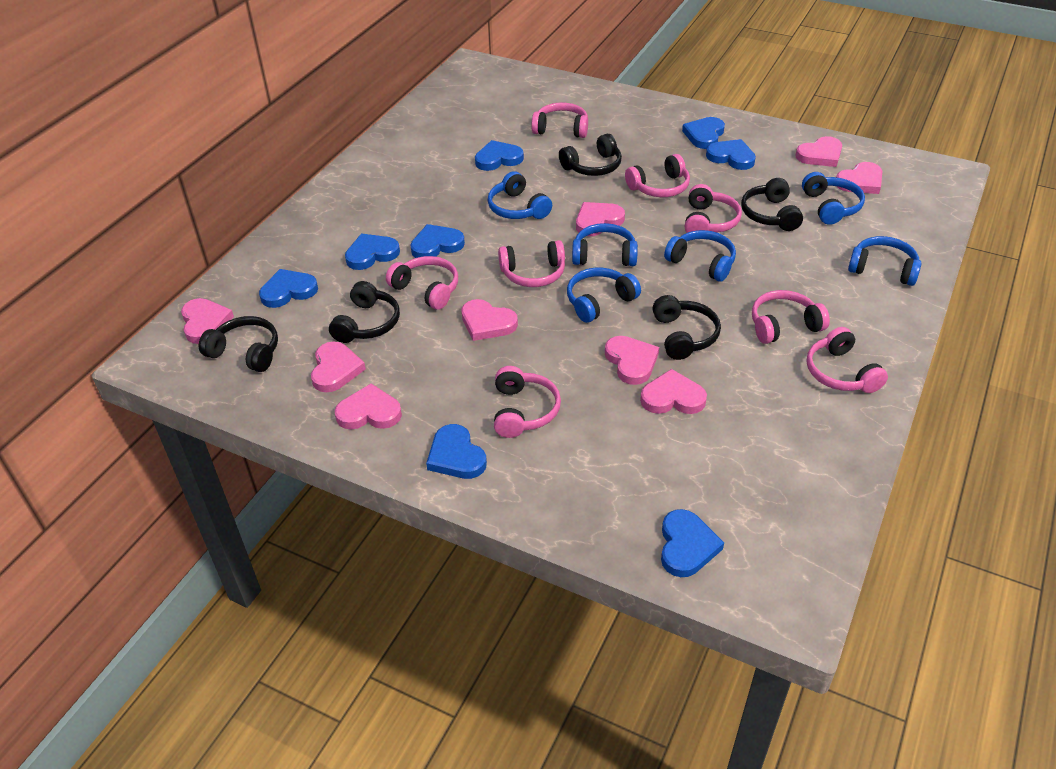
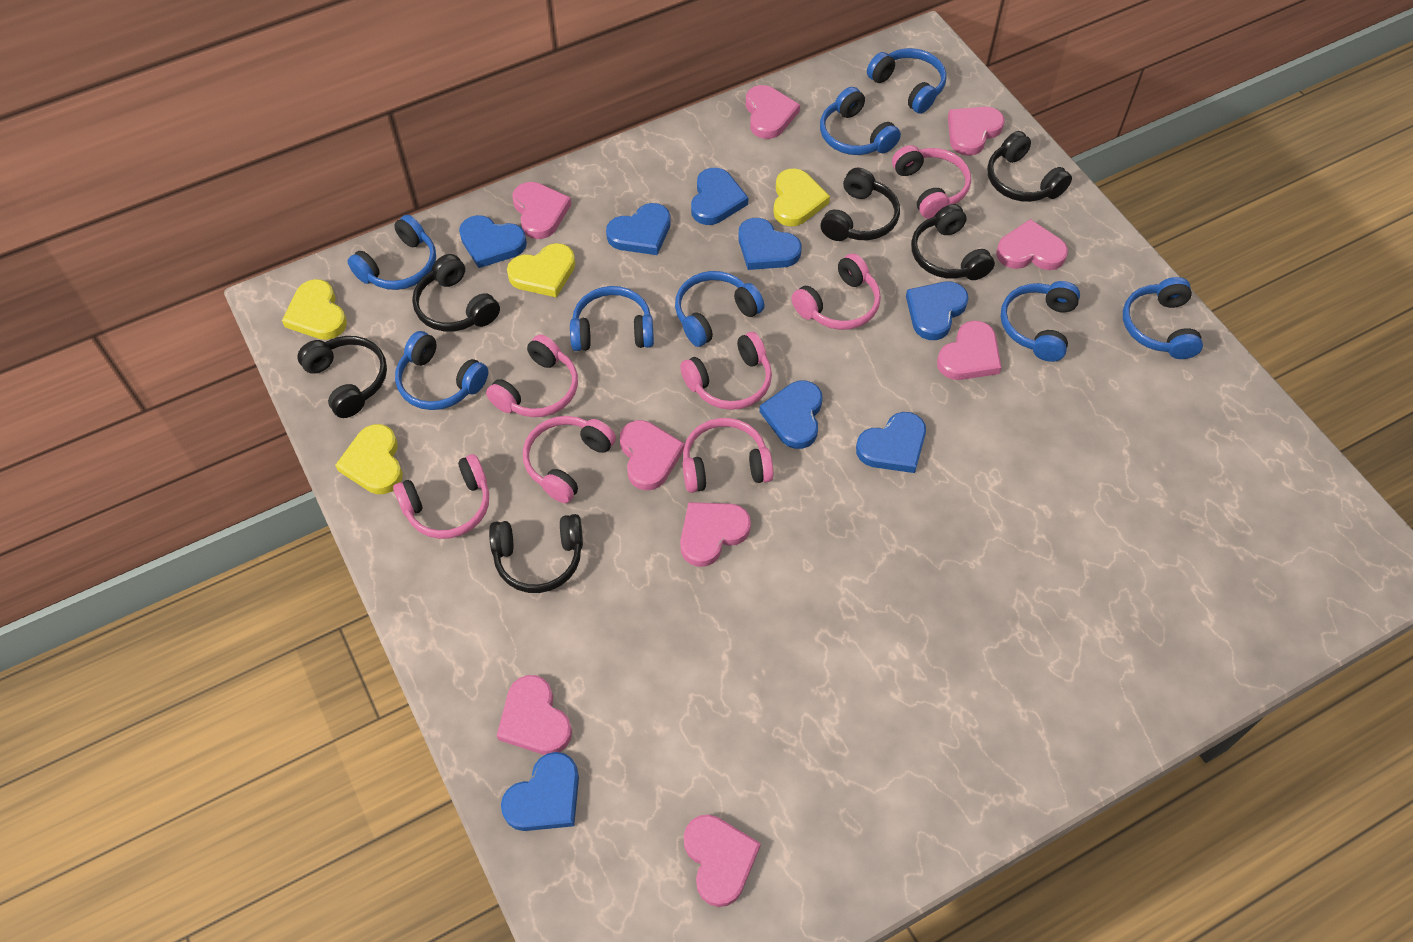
black headphones: 5 -> 6
blue headphones: 6 -> 8
pink headphones: 8 -> 7
yellow heart: 0 -> 4

